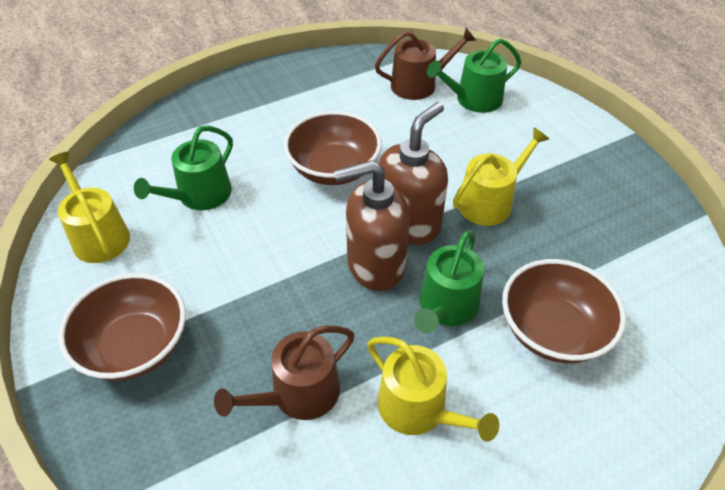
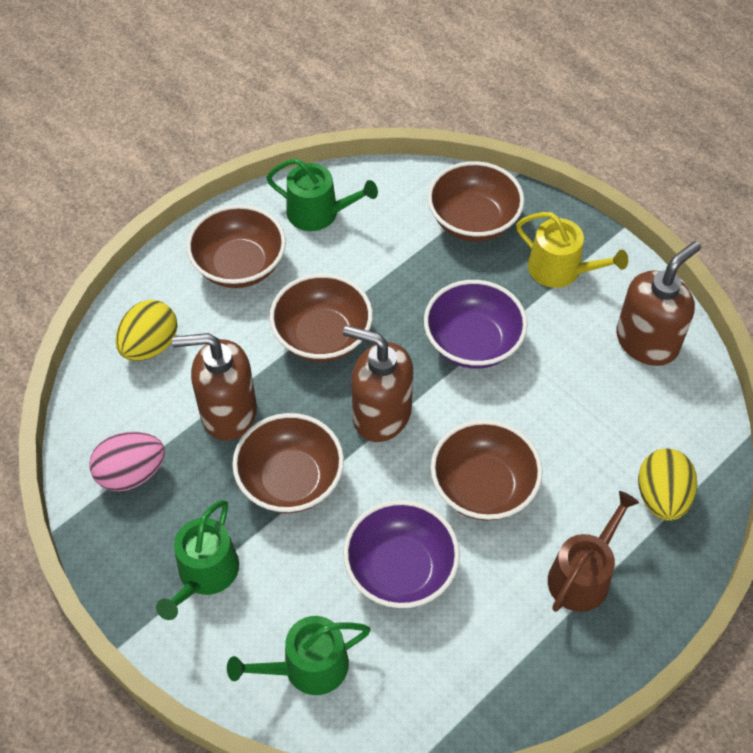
brown bowl: 3 -> 5
brown soap dispenser: 2 -> 3
brown watering can: 2 -> 1
pink egg: 0 -> 1
purple bowl: 0 -> 2
yellow egg: 0 -> 2
yellow watering can: 3 -> 1

